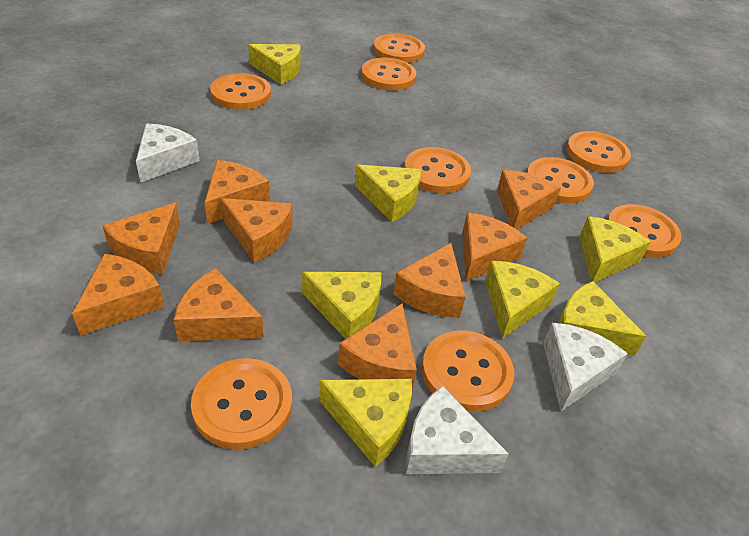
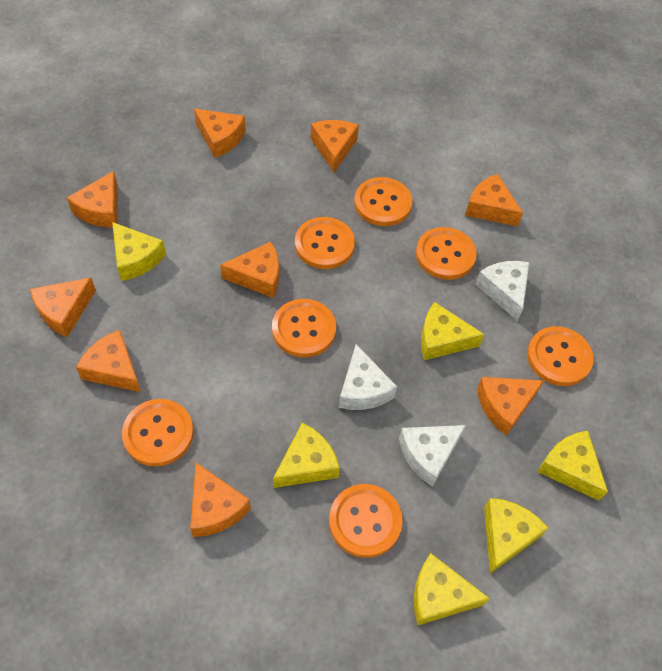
orange button: 9 -> 7
yellow cheese: 7 -> 6

